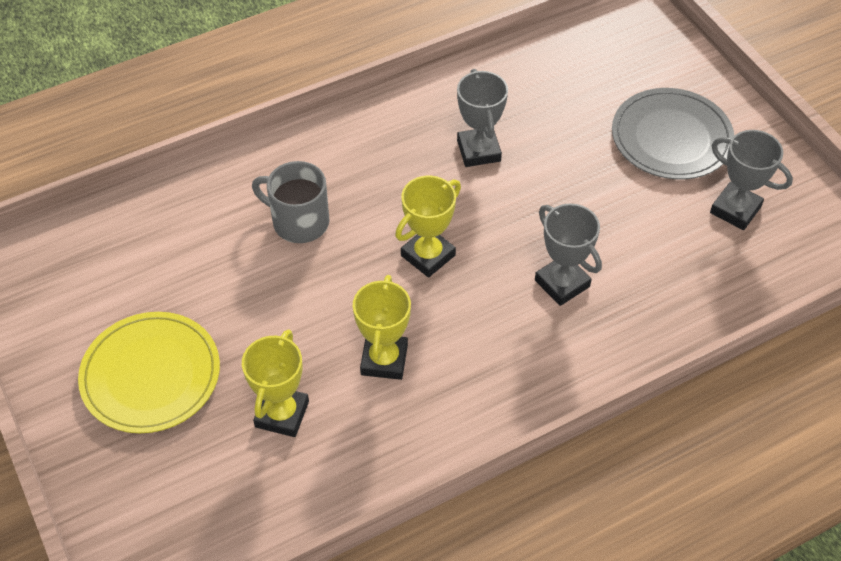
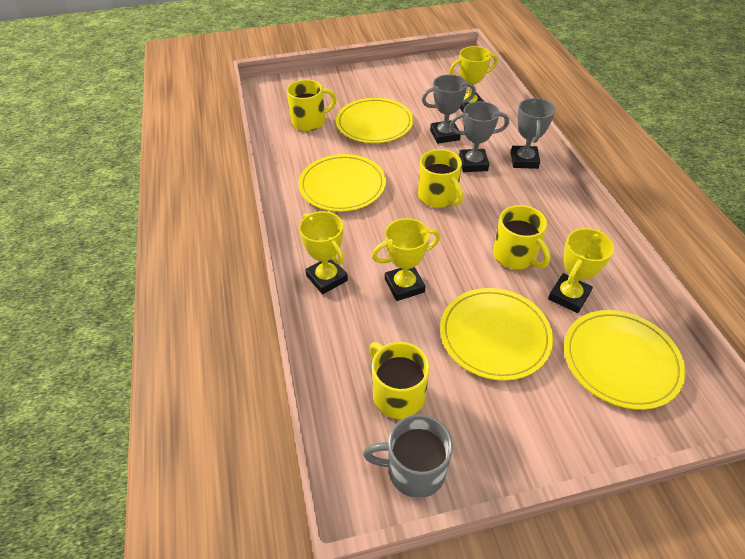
grey plate: 1 -> 0
yellow mug: 0 -> 4
yellow plate: 1 -> 4
yellow trophy: 3 -> 4

